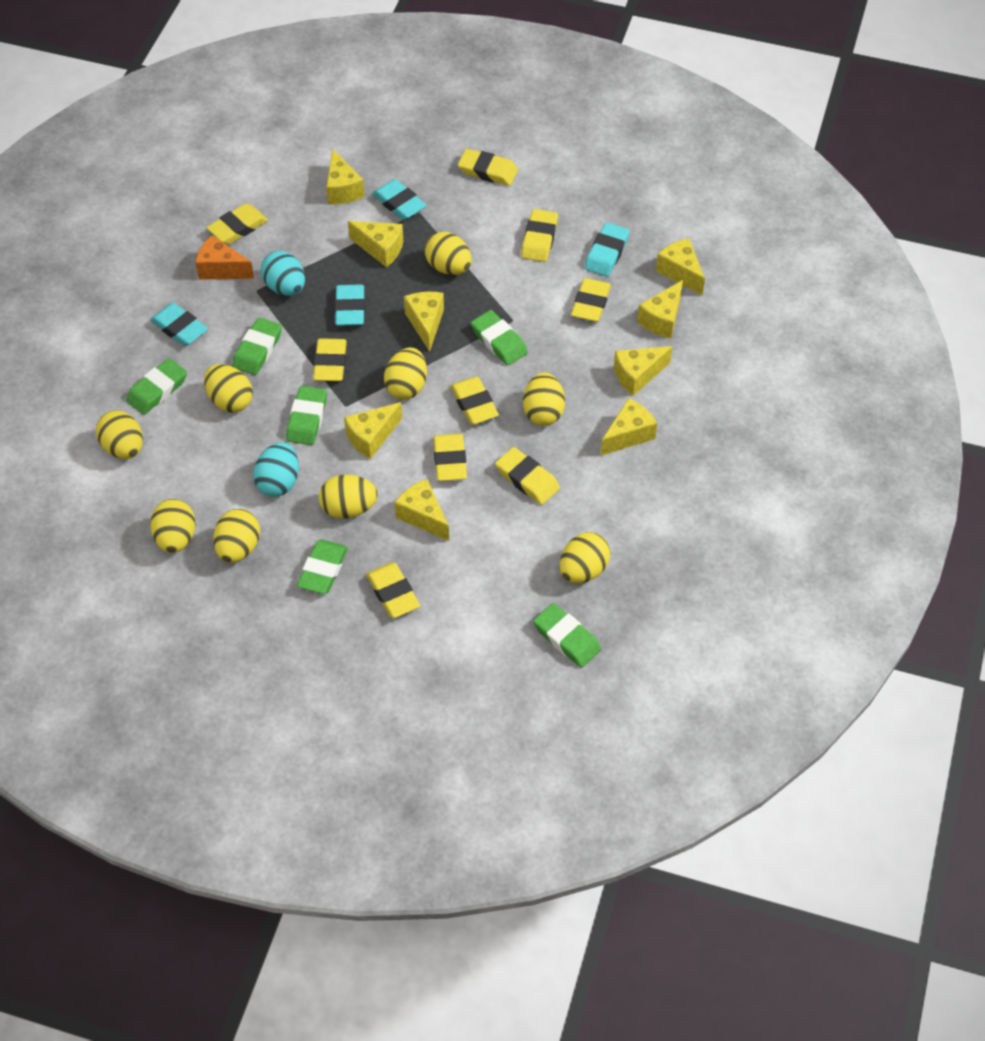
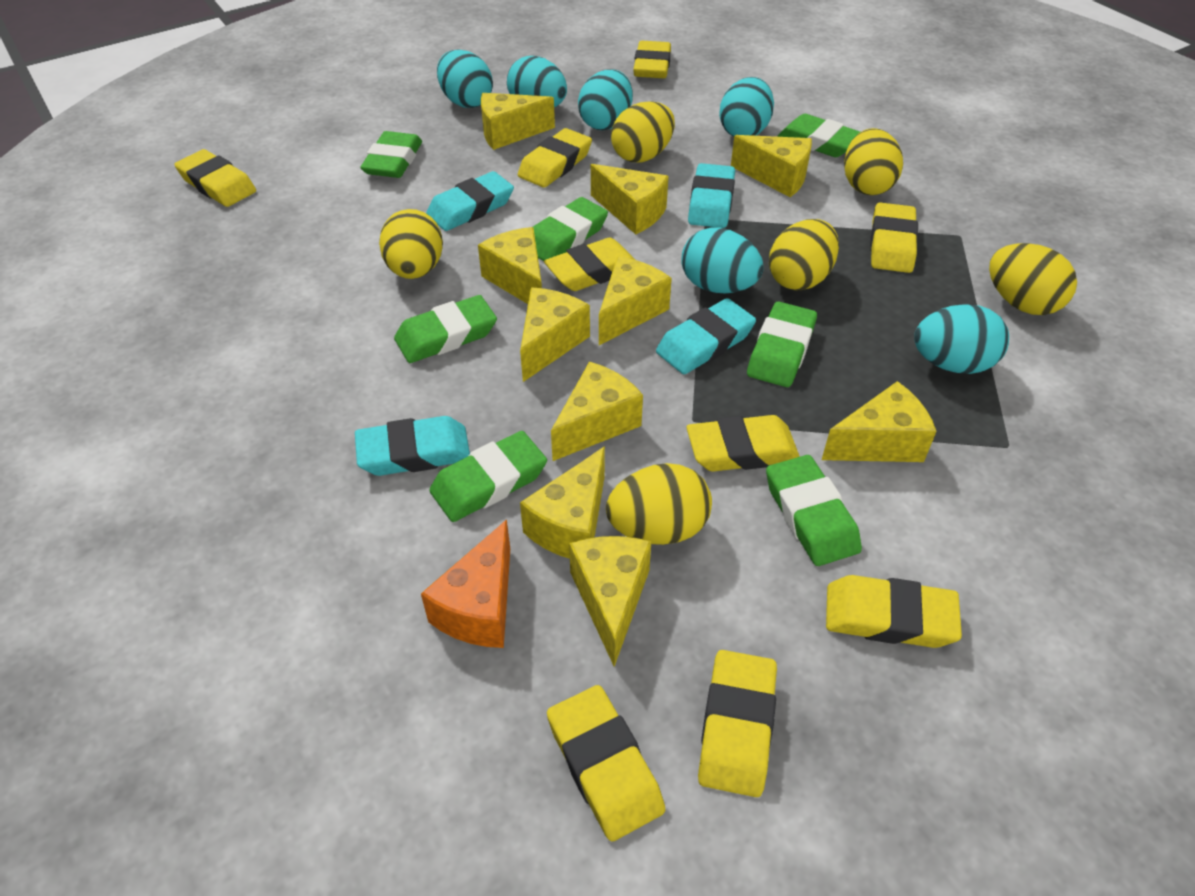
green eraser: 6 -> 7
turquoise egg: 2 -> 6
yellow cheese: 9 -> 10
yellow egg: 9 -> 6

